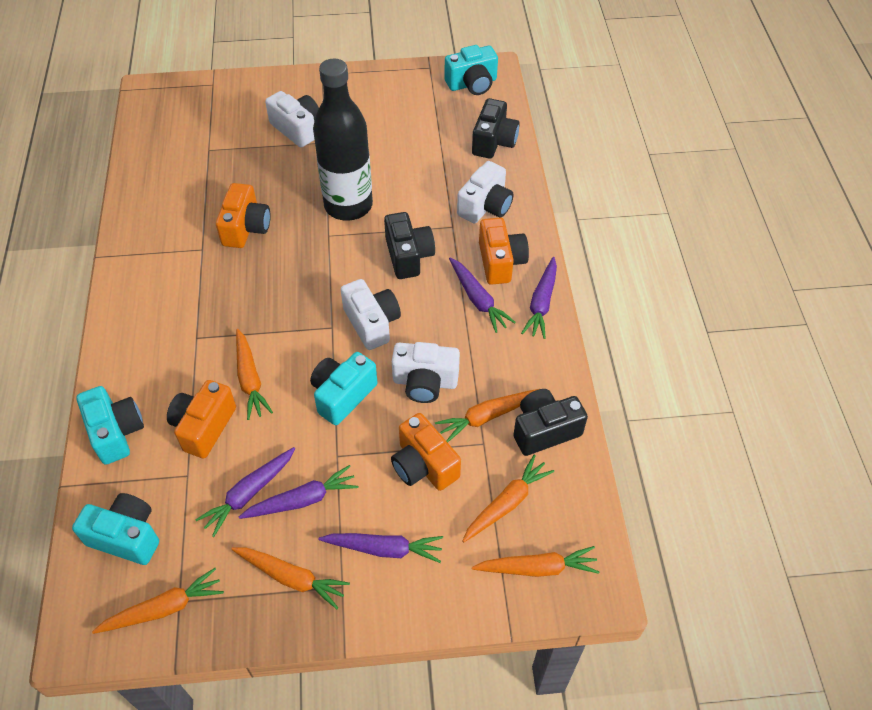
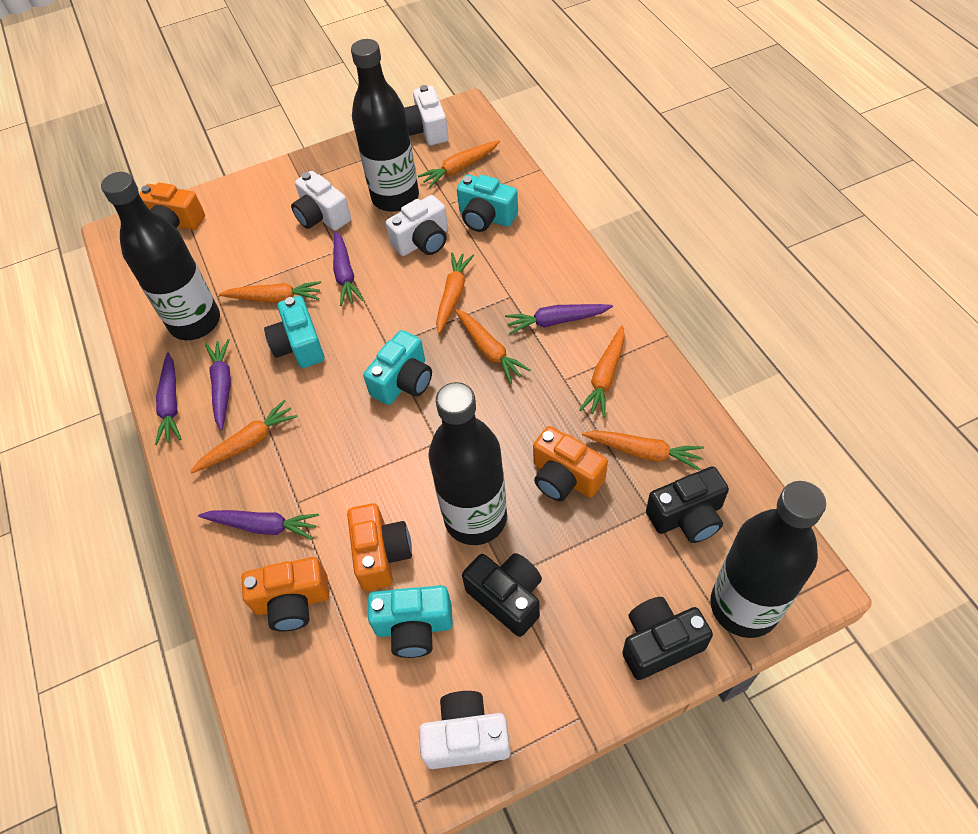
black bottle: 1 -> 4
orange carrot: 6 -> 7

